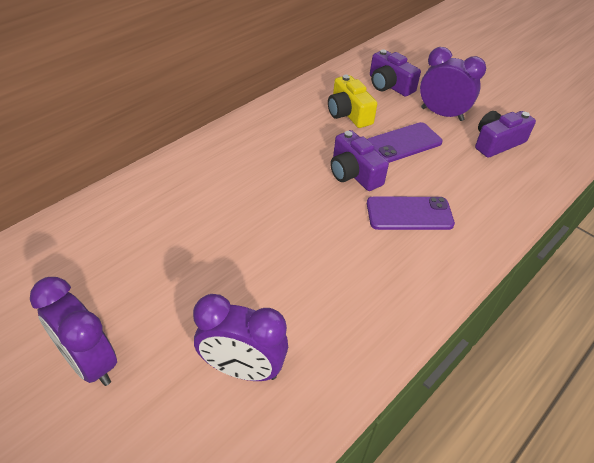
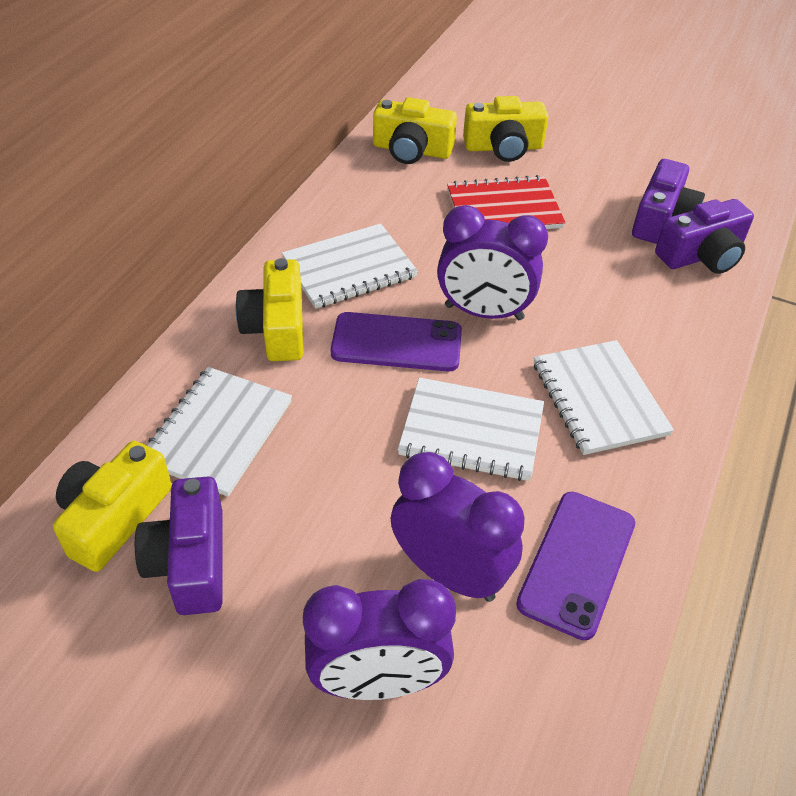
red notebook: 0 -> 1
white notebook: 0 -> 4
yellow camera: 1 -> 4

